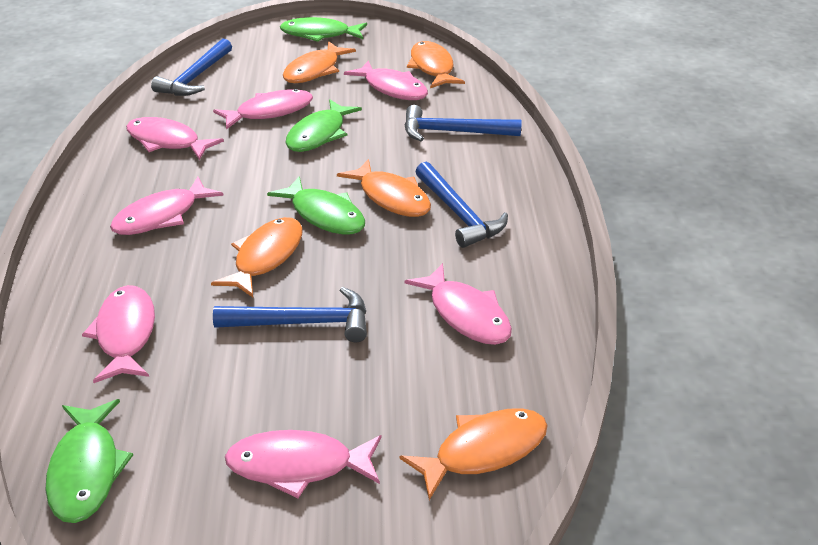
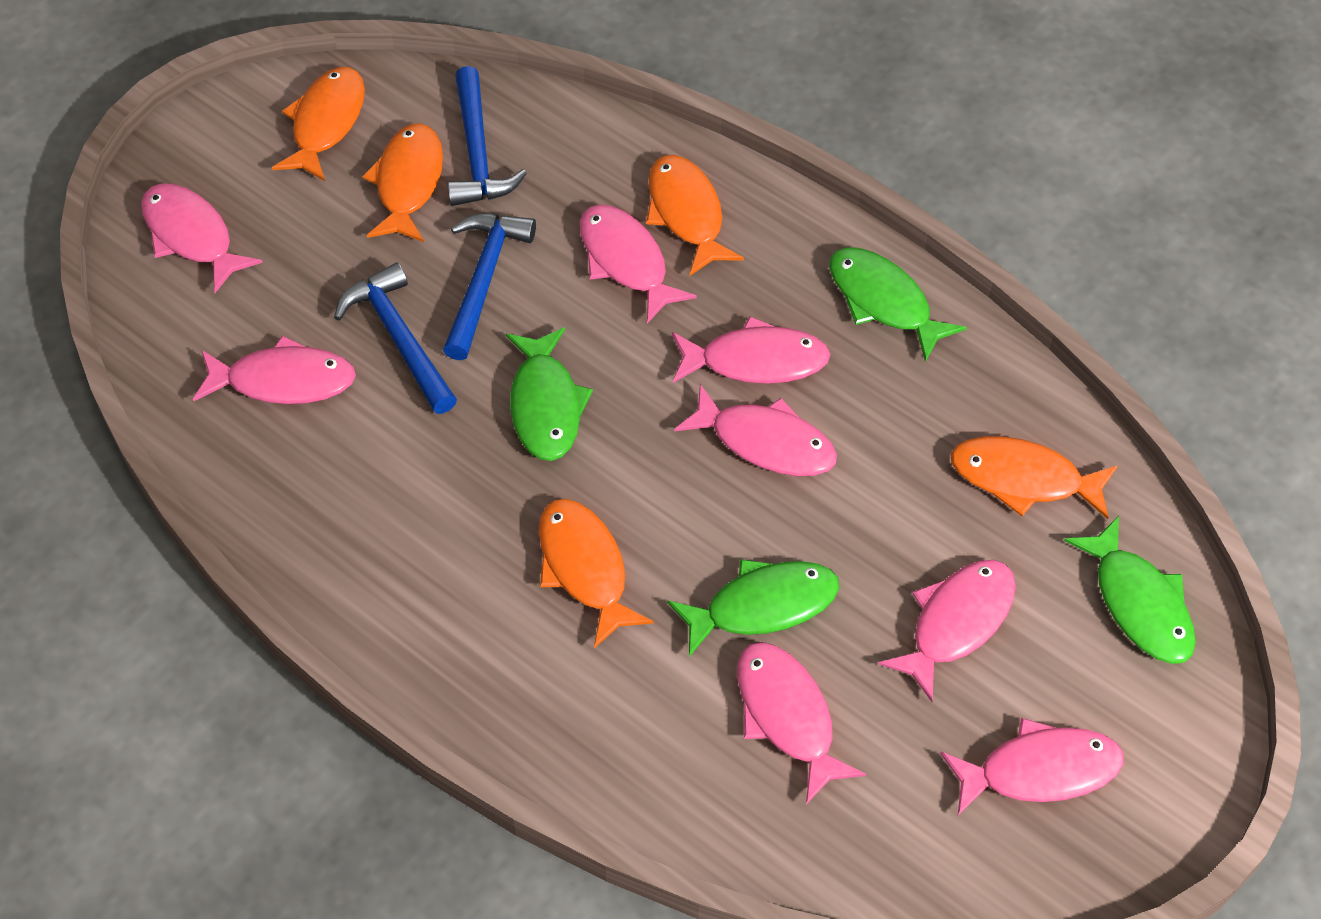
blue hammer: 4 -> 3
pink fish: 7 -> 8

